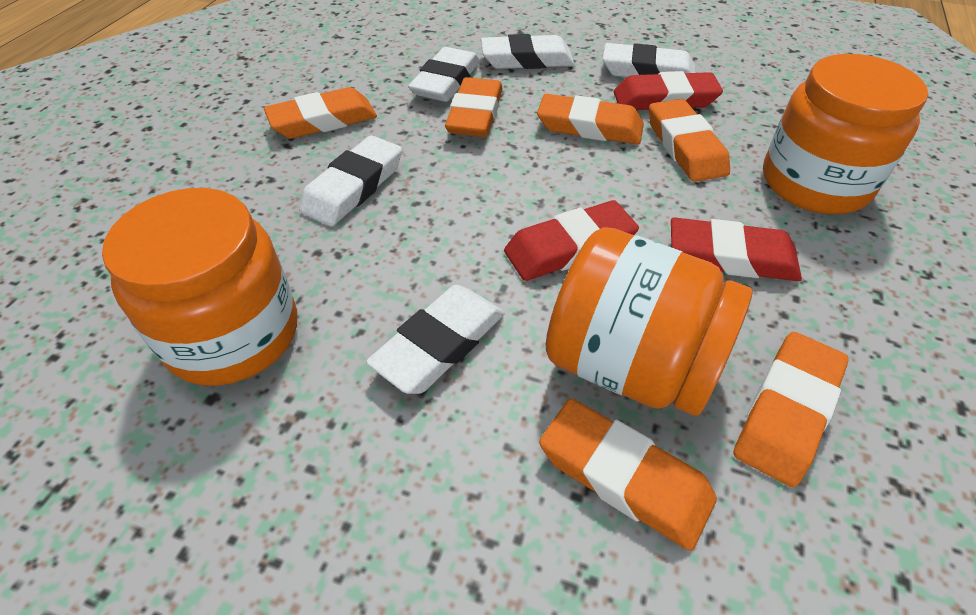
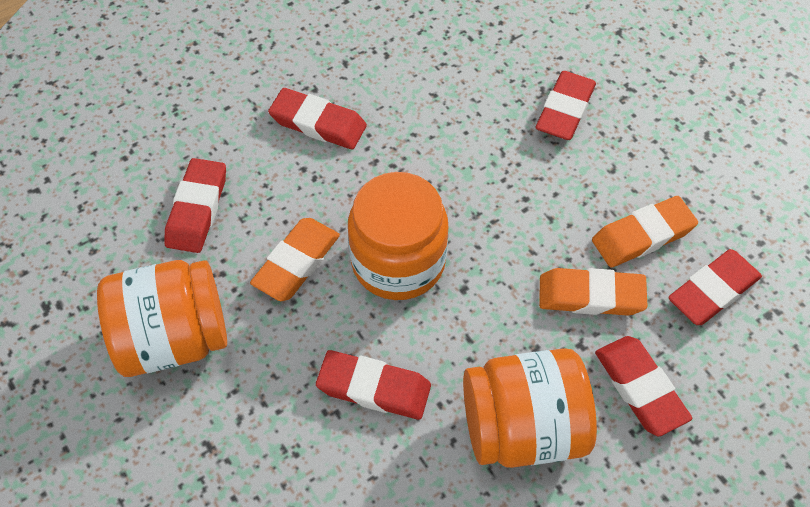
orange eraser: 6 -> 3
red eraser: 3 -> 6
white eraser: 5 -> 0

